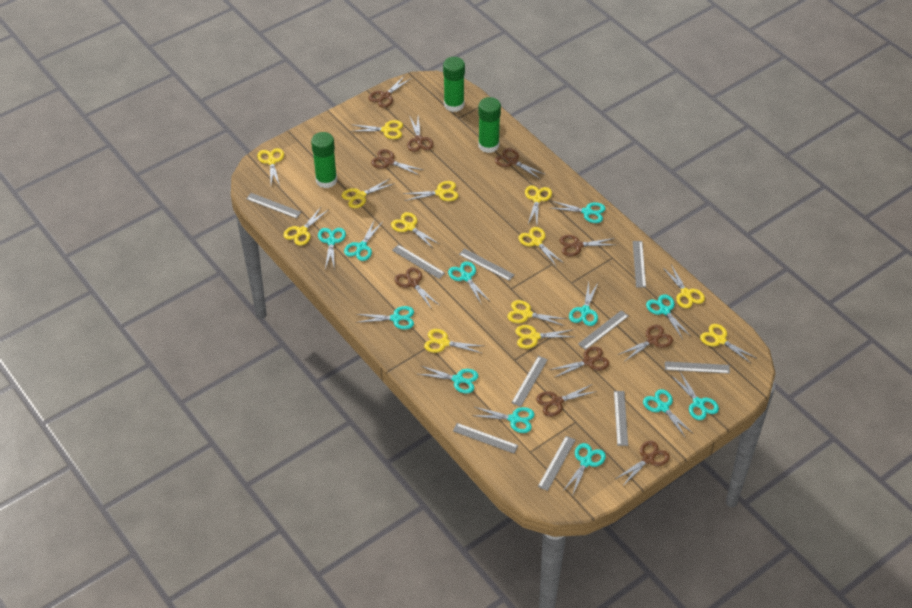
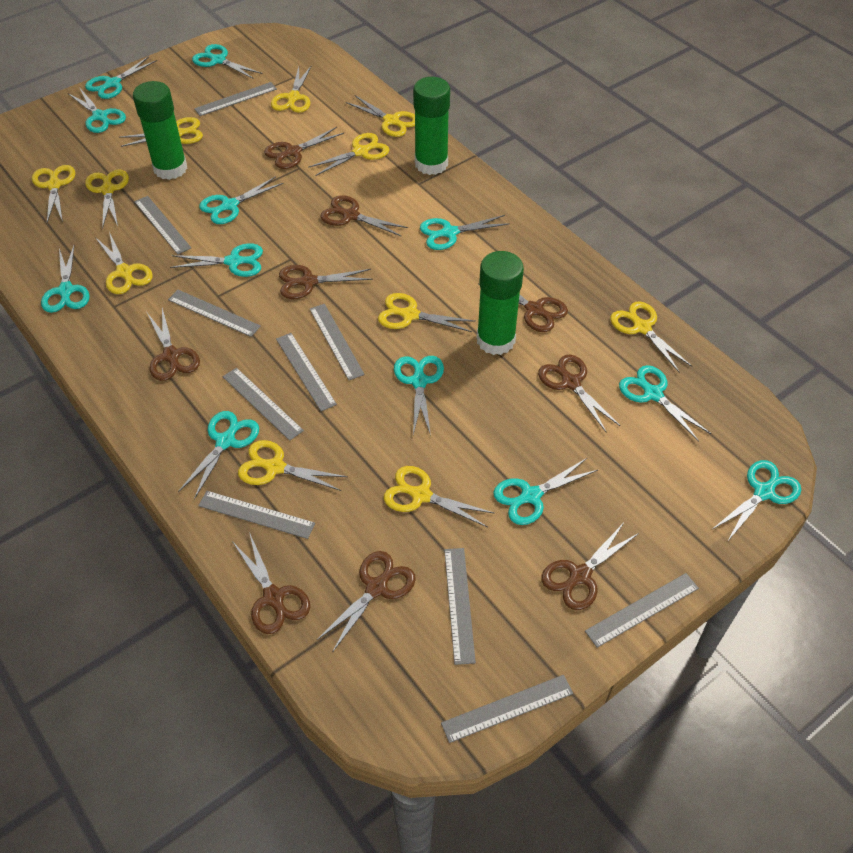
brown scissors: 10 -> 9
yellow scissors: 13 -> 11

